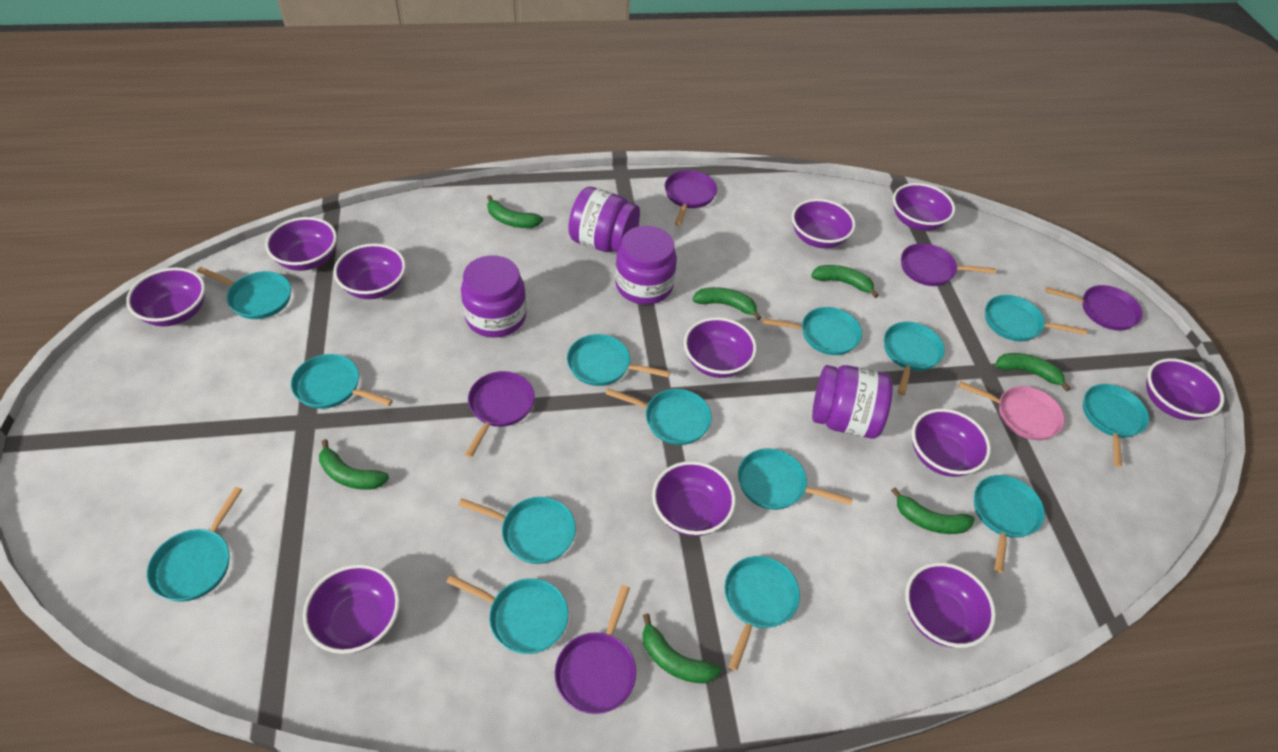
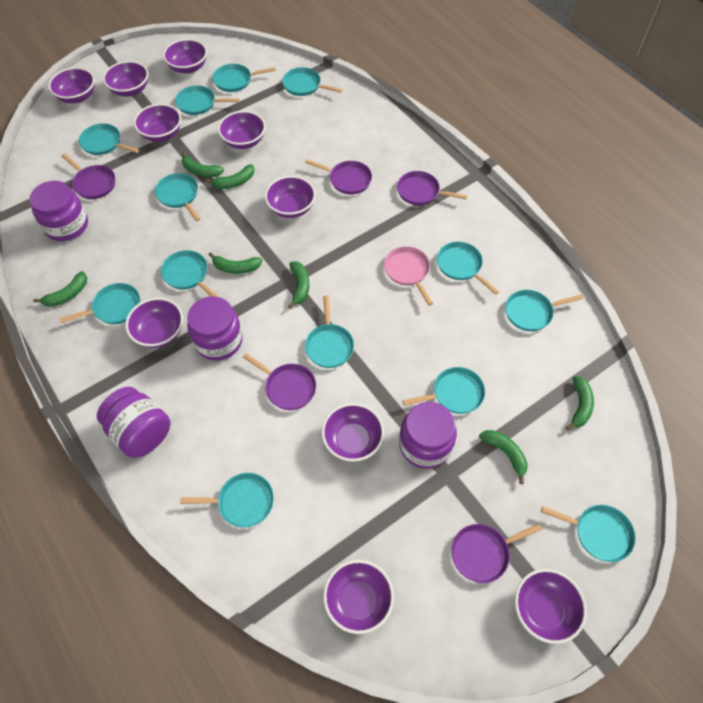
purple bowl: 11 -> 10
turquoise pan: 14 -> 13

